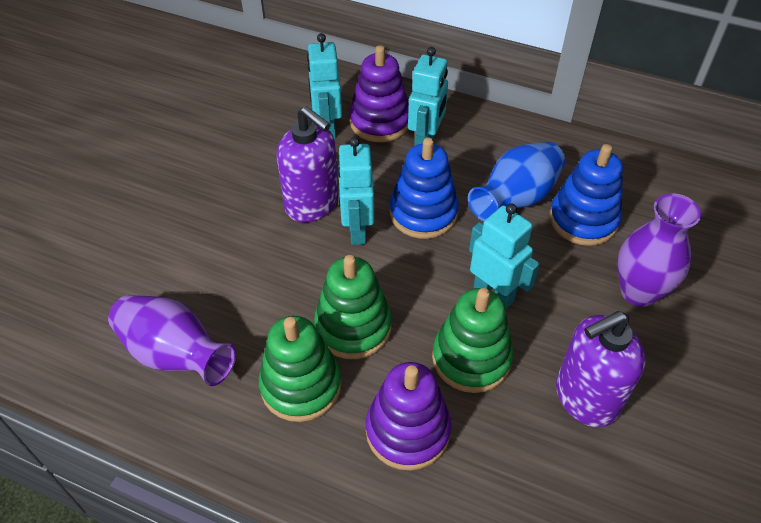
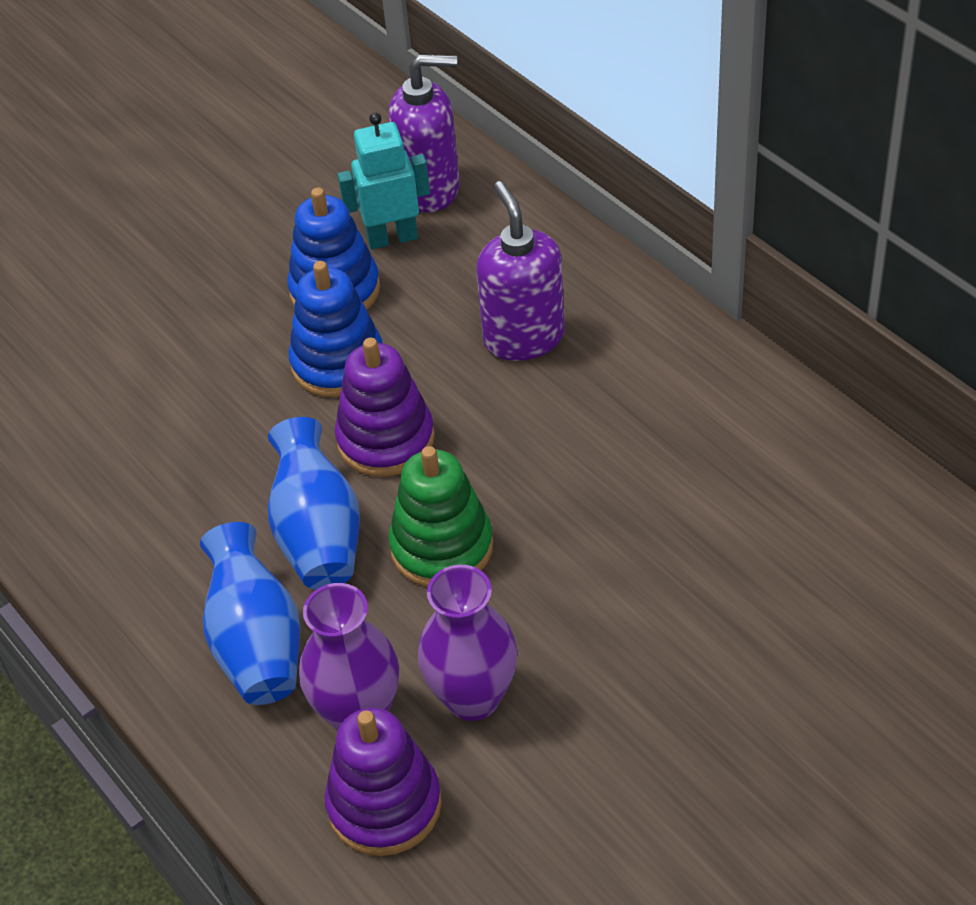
blue vase: 1 -> 2
green stacking toy: 3 -> 1
turquoise robot: 4 -> 1

